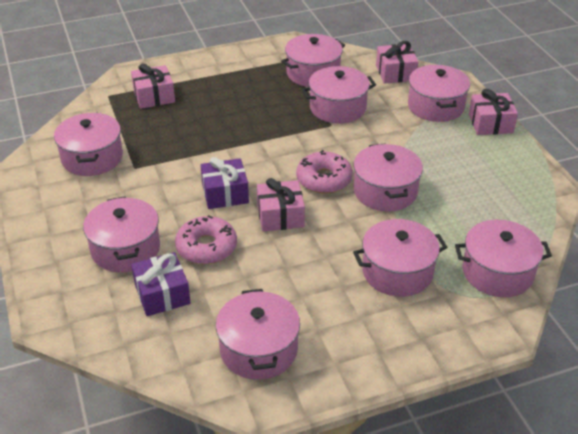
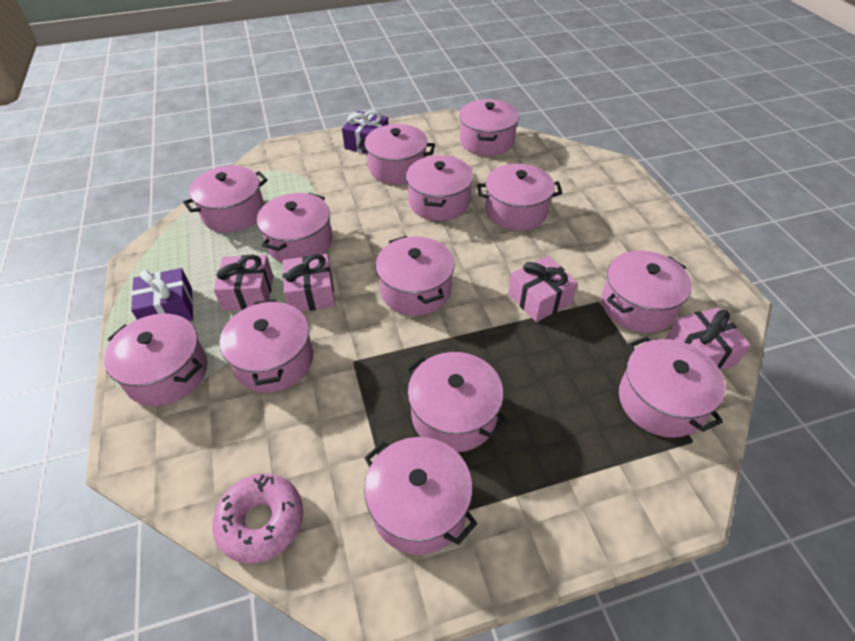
pink donut: 2 -> 1
pink pot: 9 -> 13

